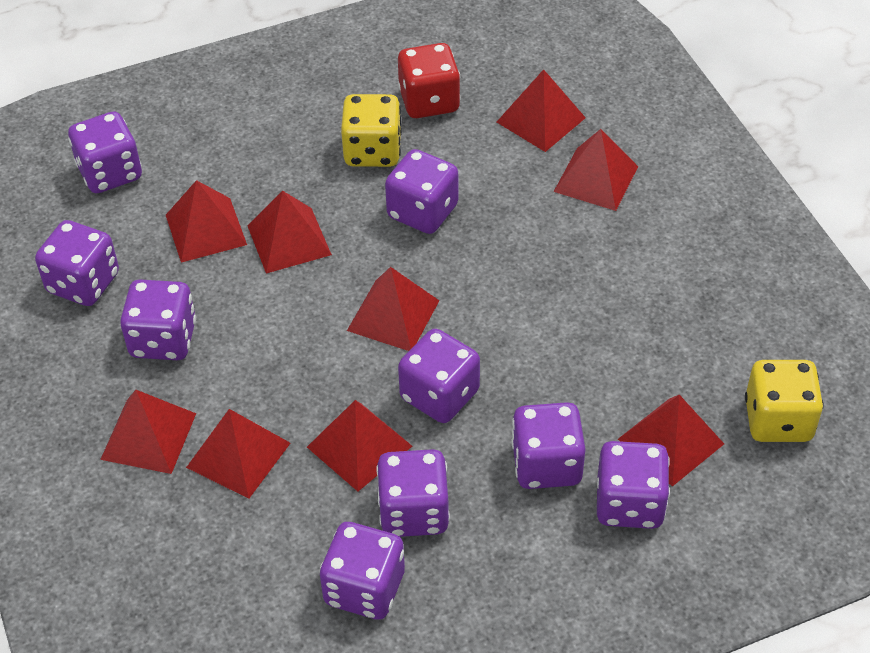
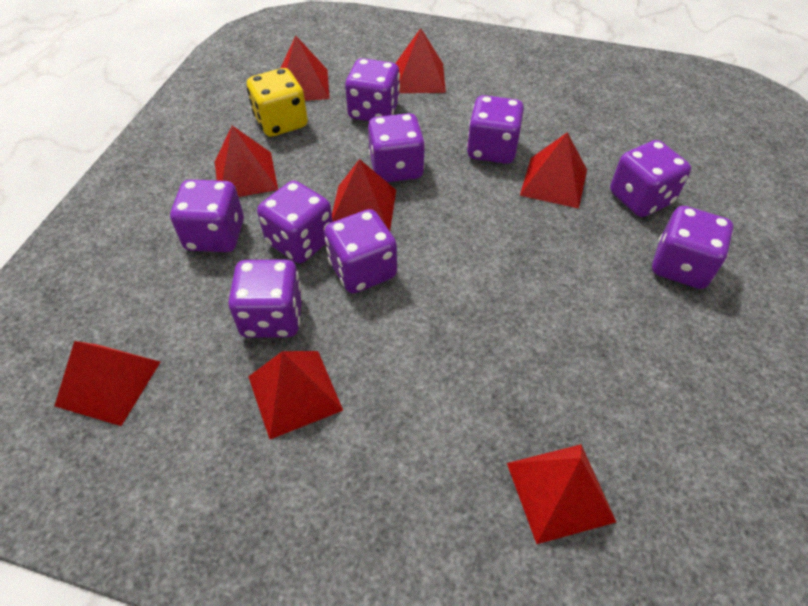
red dice: 1 -> 0
red pyramid: 9 -> 8
yellow dice: 2 -> 1

